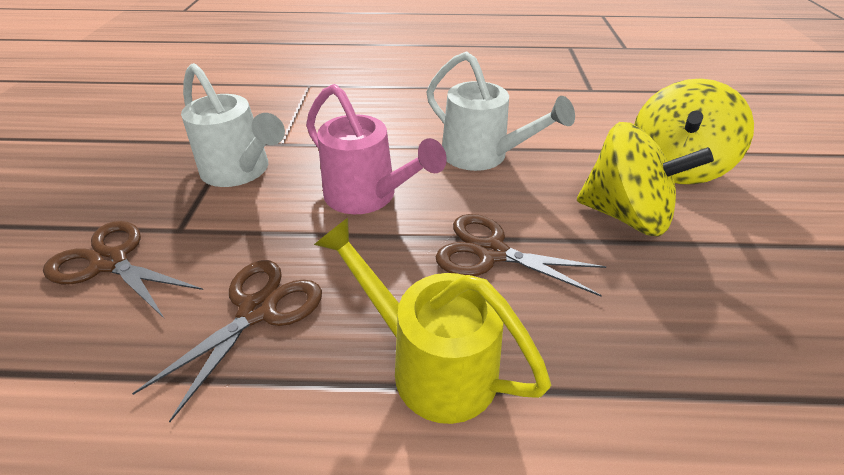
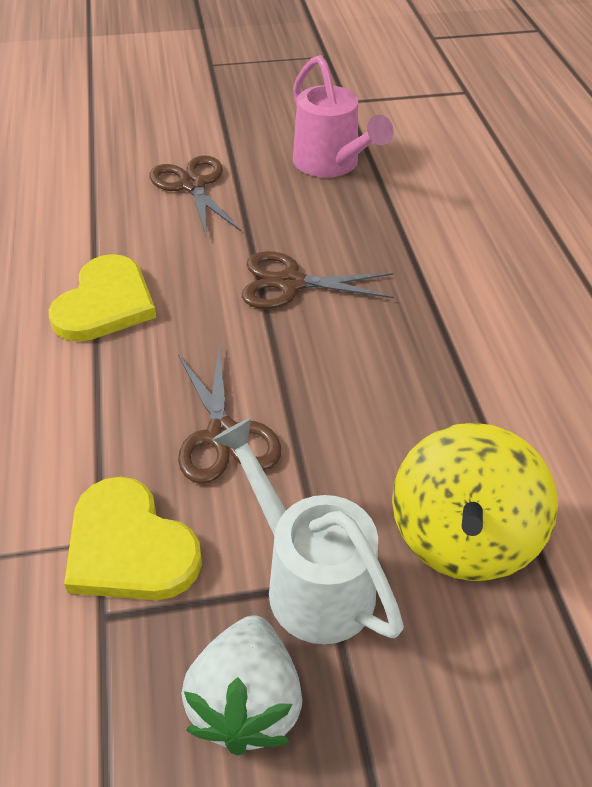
white strawberry: 0 -> 1
white watering can: 2 -> 1
yellow heart: 0 -> 2
yellow spinning top: 2 -> 1
yellow watering can: 1 -> 0

